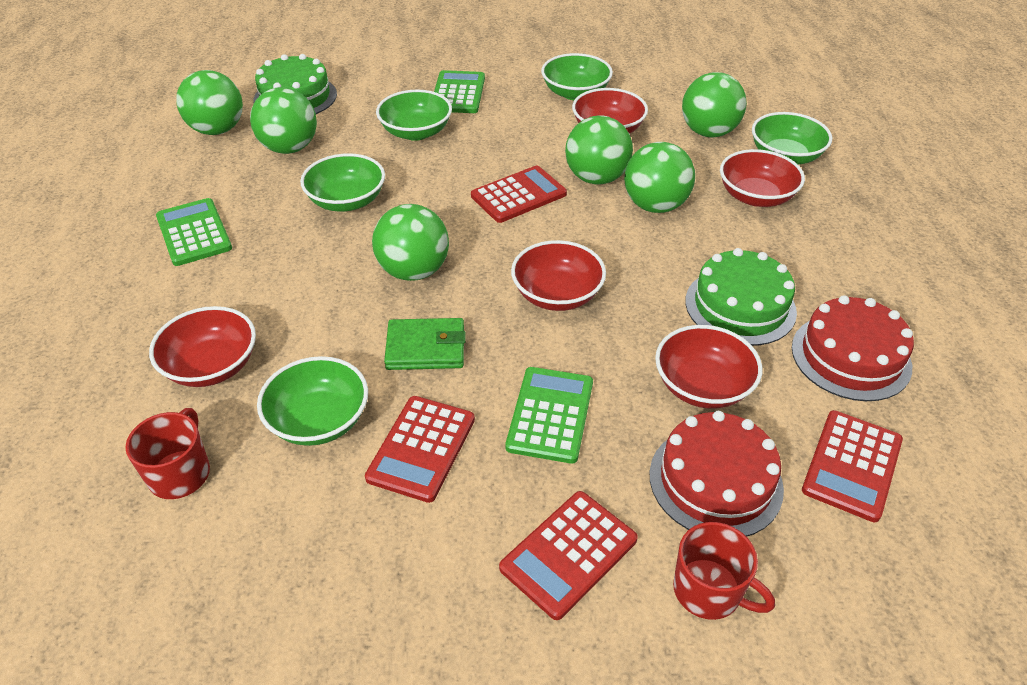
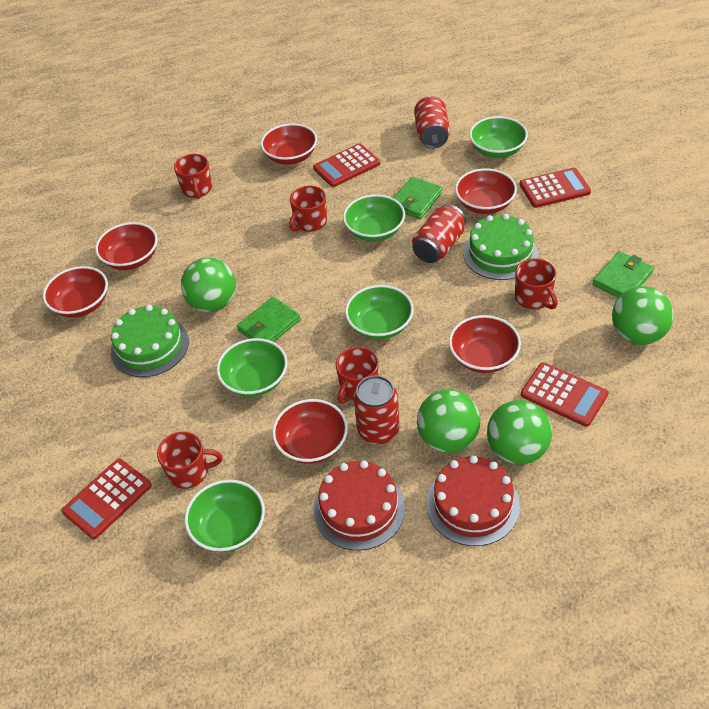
green ball: 6 -> 4
green calculator: 3 -> 0
green wallet: 1 -> 3
red bowl: 5 -> 6
red can: 0 -> 3
red mug: 2 -> 5

